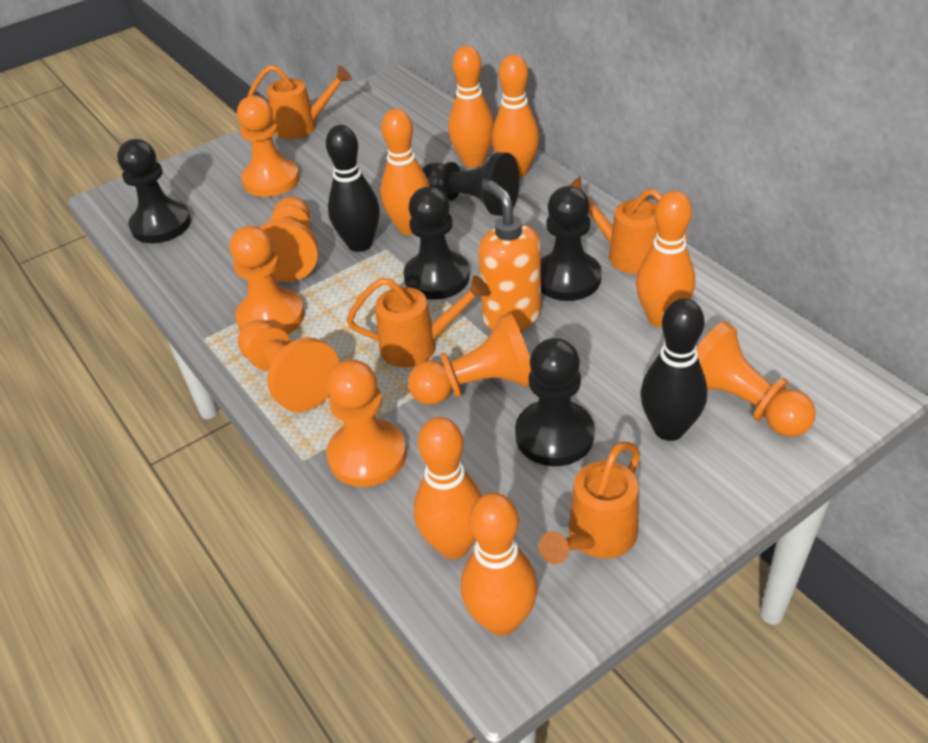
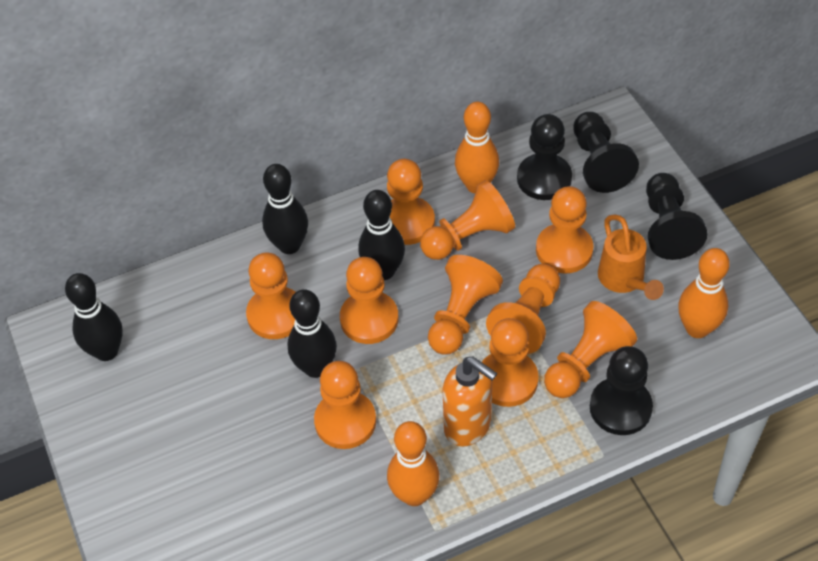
black bowling pin: 2 -> 4
black pawn: 5 -> 4
orange bowling pin: 6 -> 3
orange pawn: 7 -> 10
orange watering can: 4 -> 1

